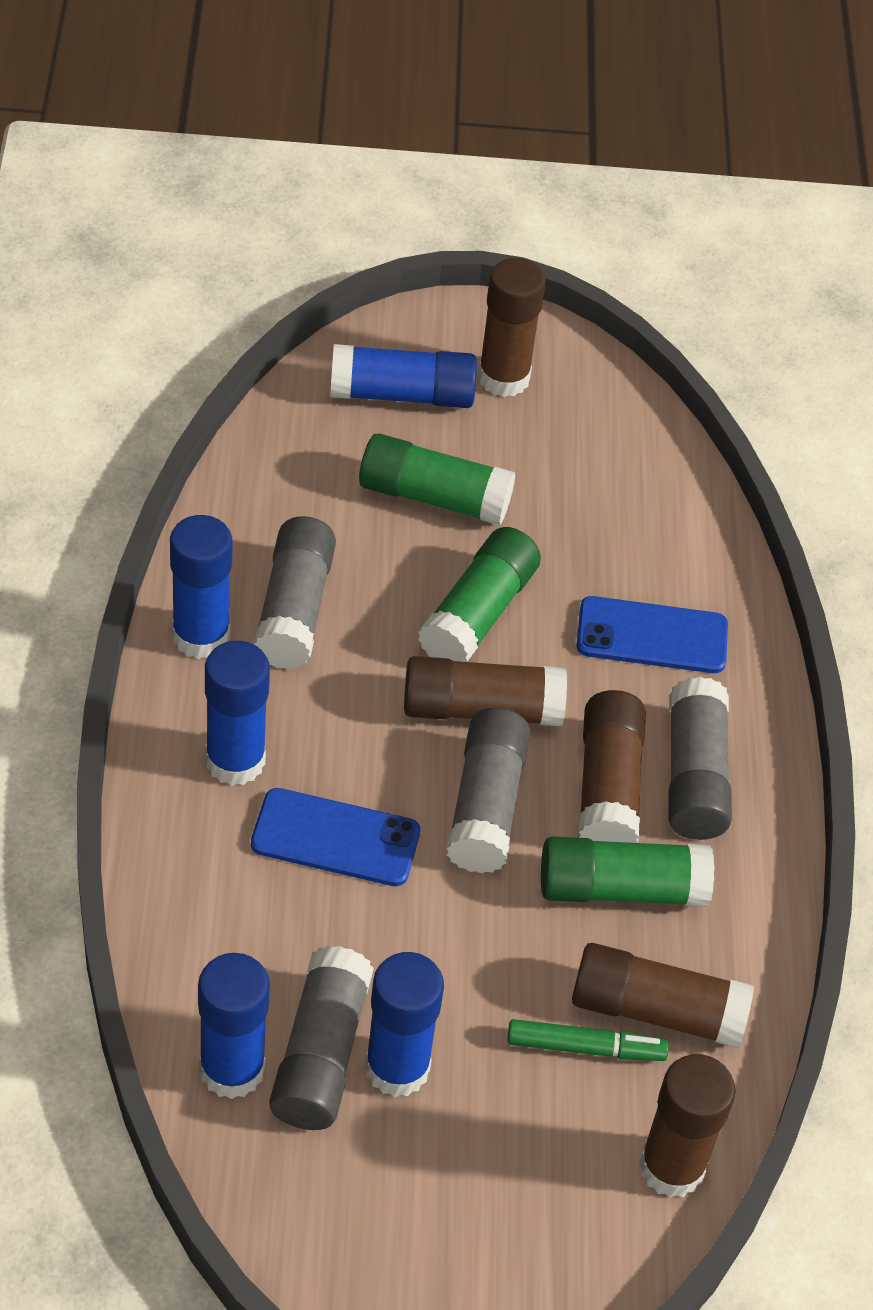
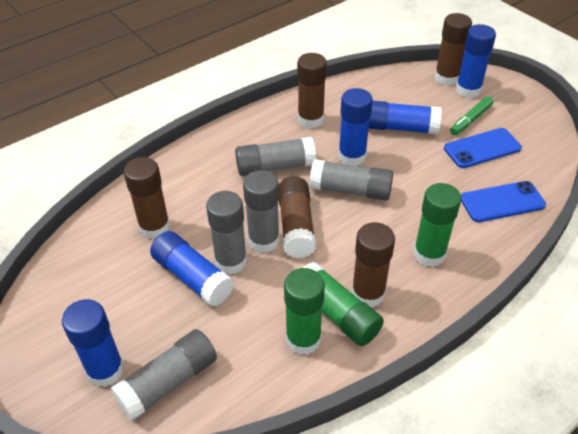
grey glue stick: 4 -> 5

